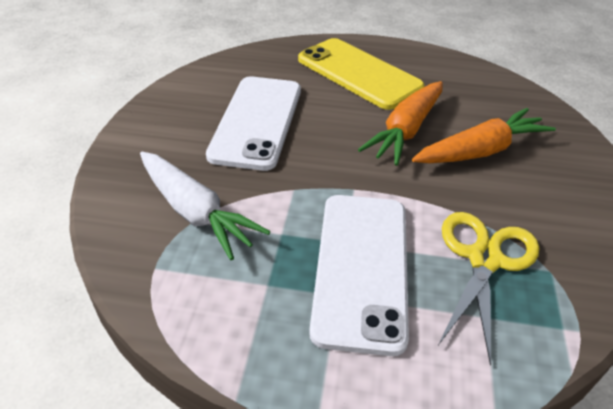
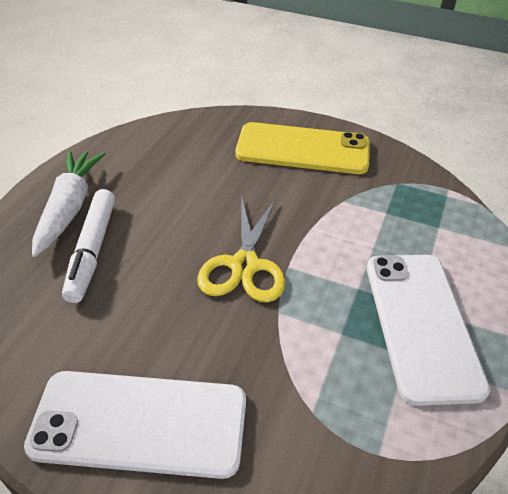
orange carrot: 2 -> 0
white marker: 0 -> 1

